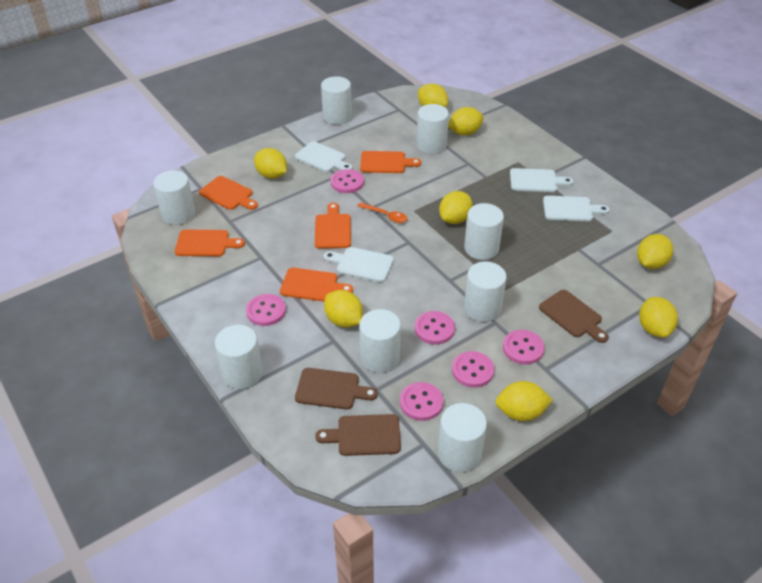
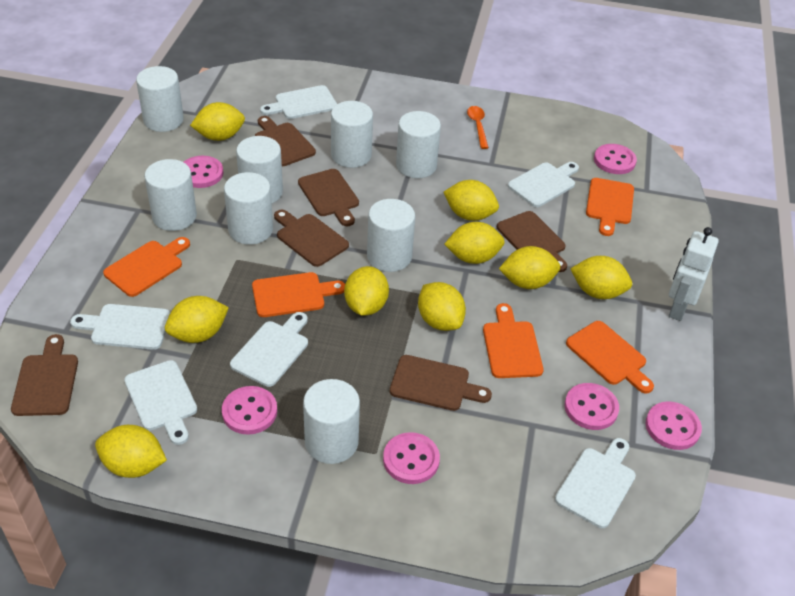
brown cutting board: 3 -> 6
white cutting board: 4 -> 6
white robot: 0 -> 1
yellow lemon: 8 -> 9

